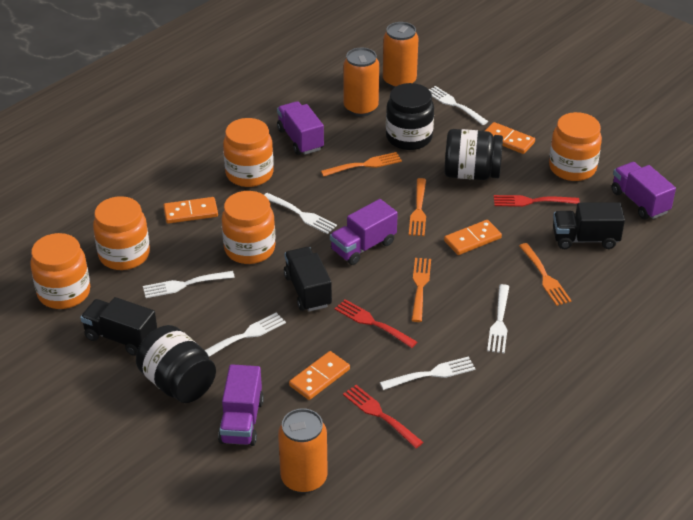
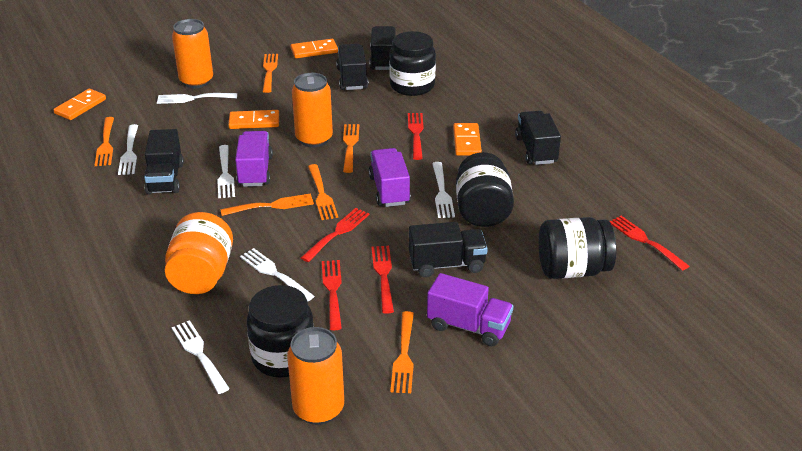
black jar: 3 -> 4
black truck: 3 -> 5
orange fork: 4 -> 6
orange jar: 5 -> 1
purple truck: 4 -> 3
red fork: 3 -> 5

